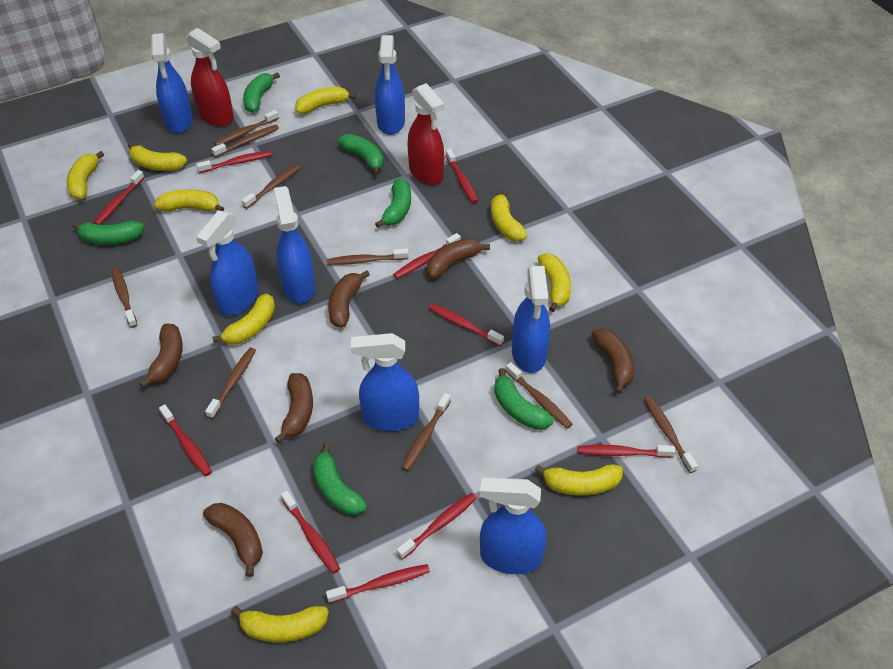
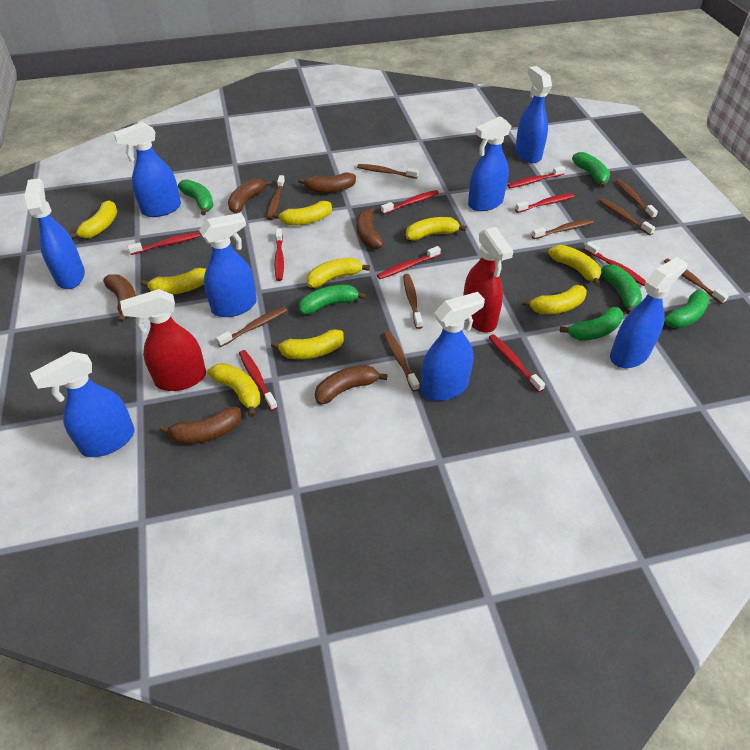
blue spray bottle: 7 -> 8
red toothbrush: 10 -> 9

